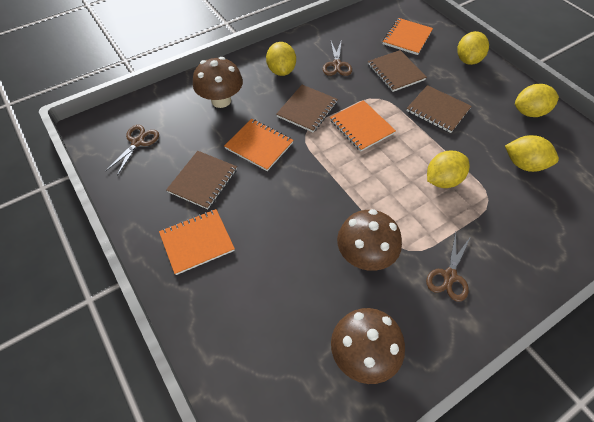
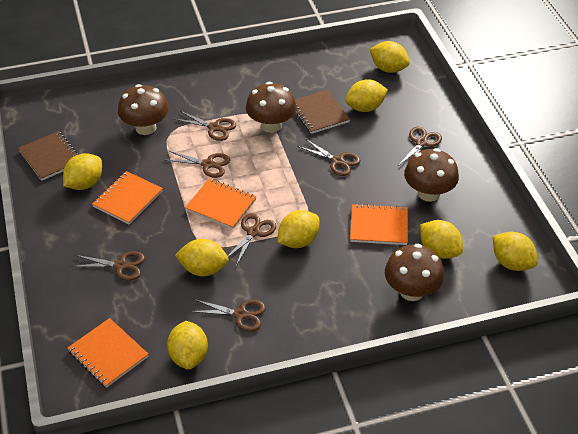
brown mushroom: 3 -> 4
brown notebook: 4 -> 2
brown scissors: 3 -> 7
yellow lemon: 5 -> 8

